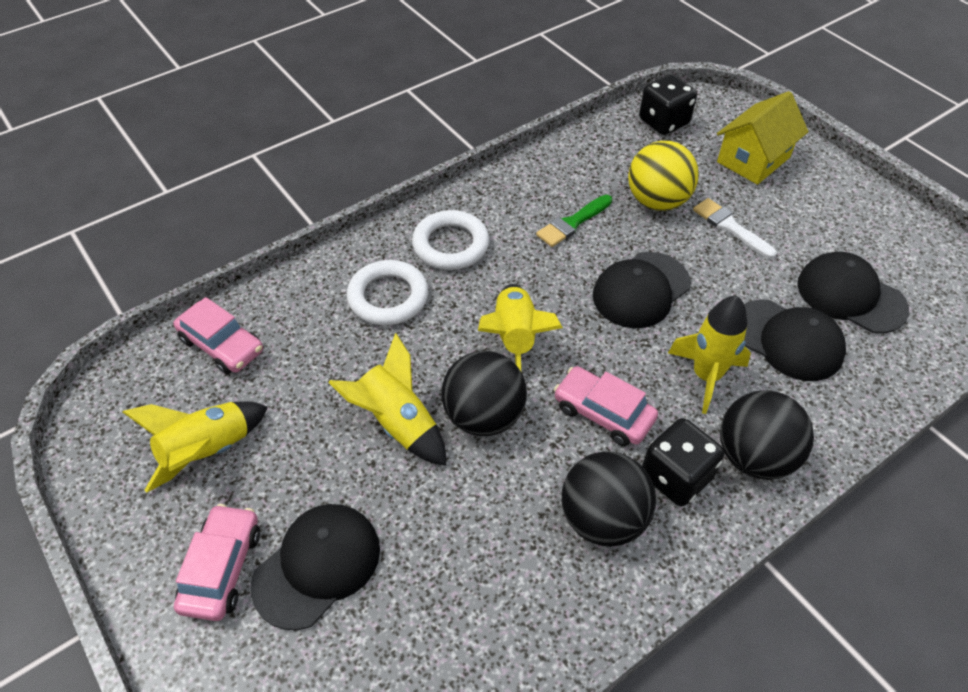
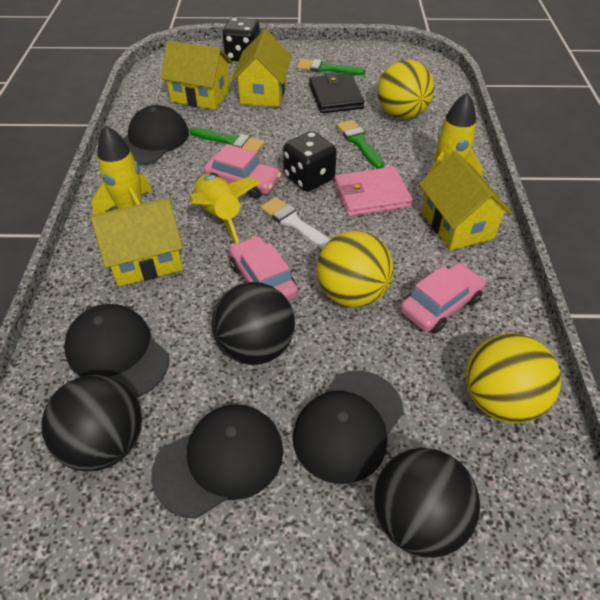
black wallet: 0 -> 1
green brush: 1 -> 3
pink wallet: 0 -> 1
white ring: 2 -> 0
yellow ball: 1 -> 3
yellow house: 1 -> 4
yellow rocket: 4 -> 3

